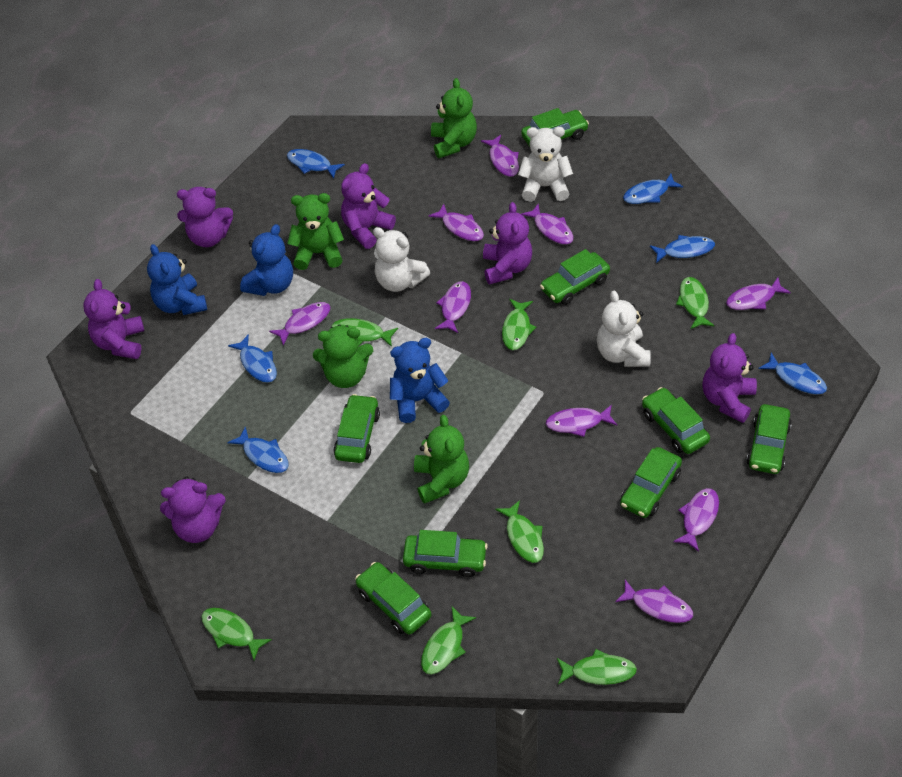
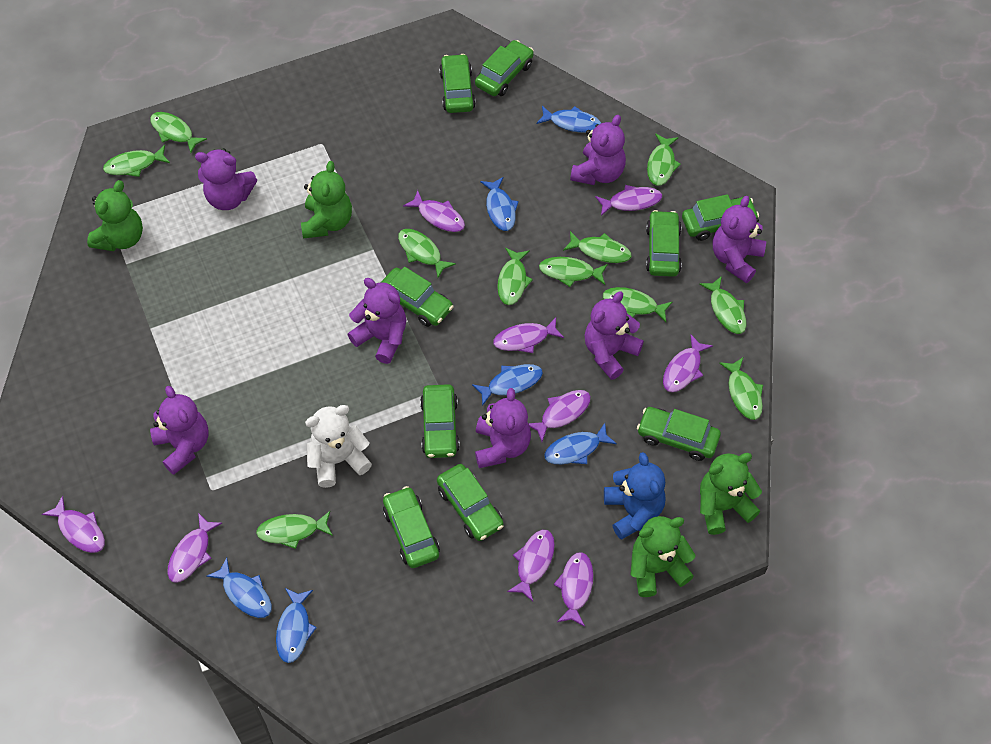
blue teddy bear: 3 -> 1
green car: 8 -> 9
green fish: 7 -> 11
purple teddy bear: 6 -> 7
white teddy bear: 3 -> 1

